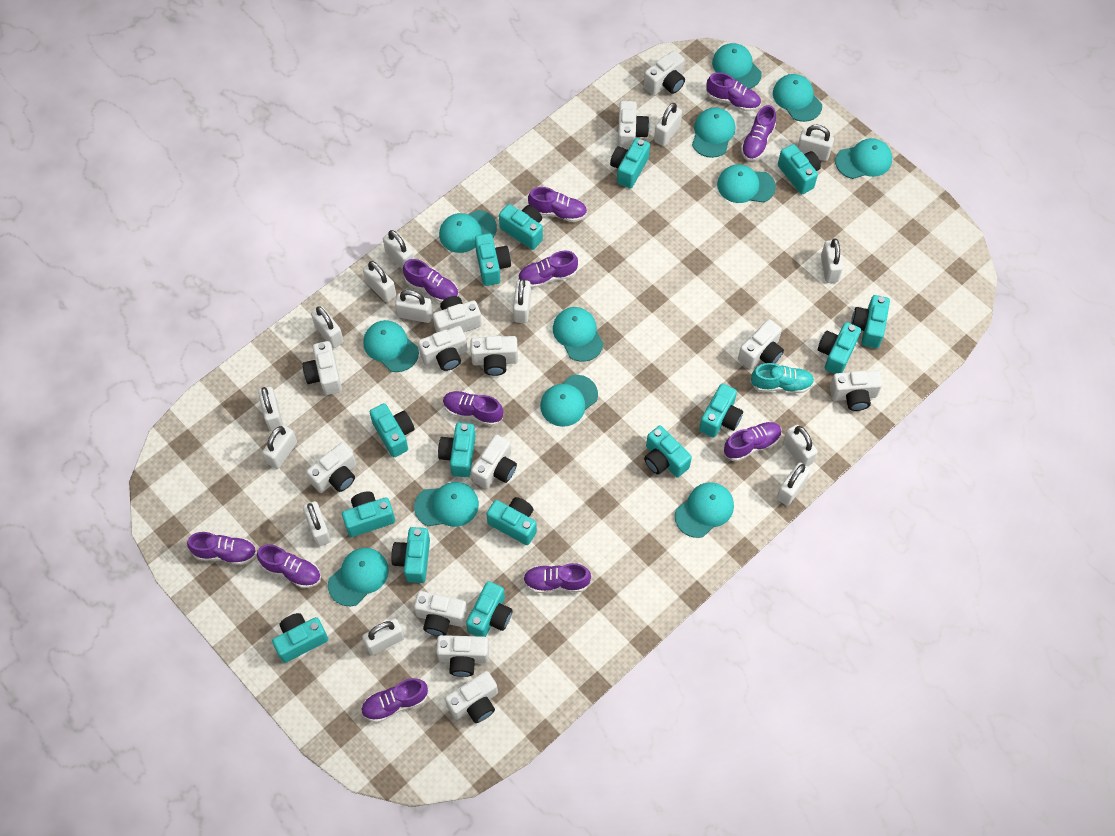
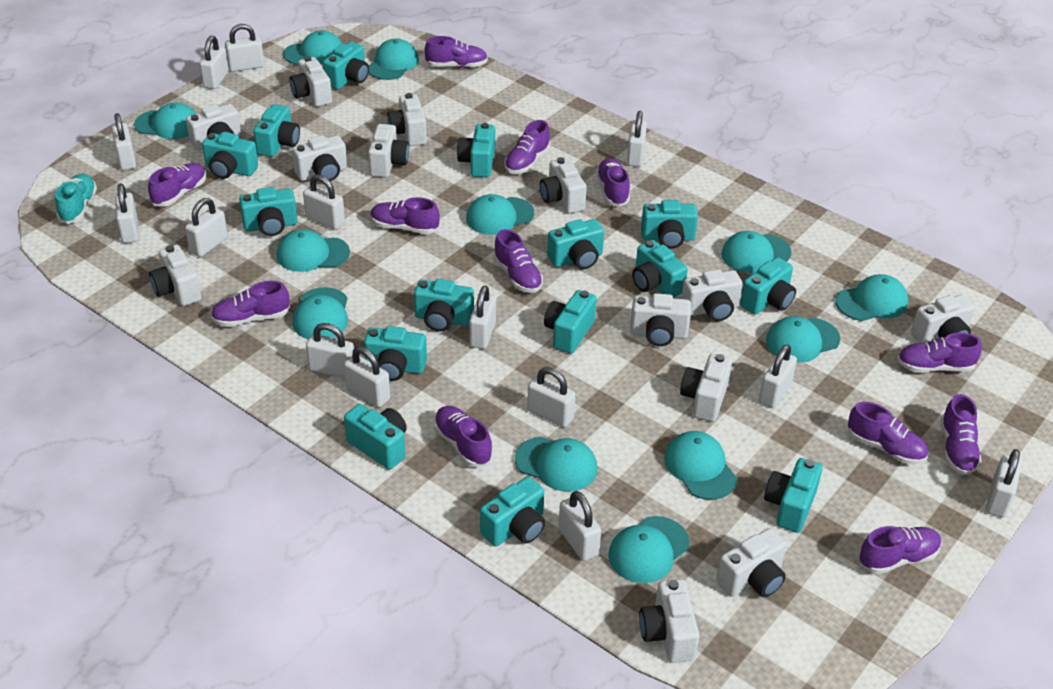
purple shoe: 11 -> 12

